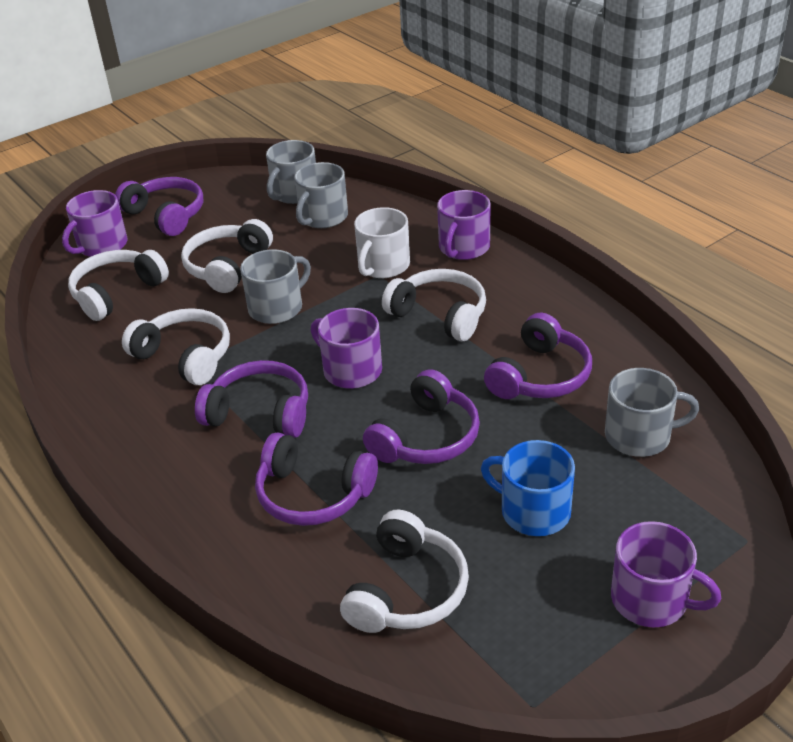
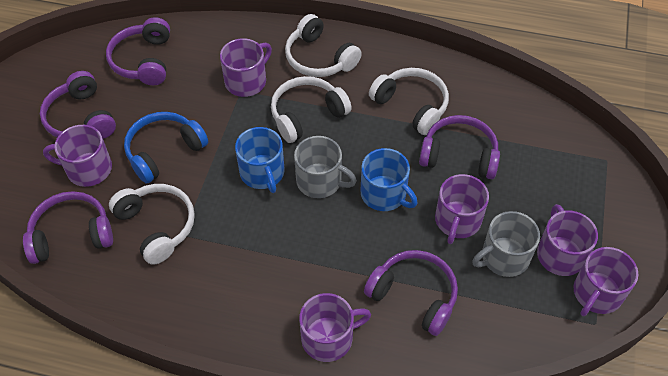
blue headphones: 0 -> 1
blue mug: 1 -> 2
grey mug: 4 -> 2
purple mug: 4 -> 6
white headphones: 5 -> 4
white mug: 1 -> 0

